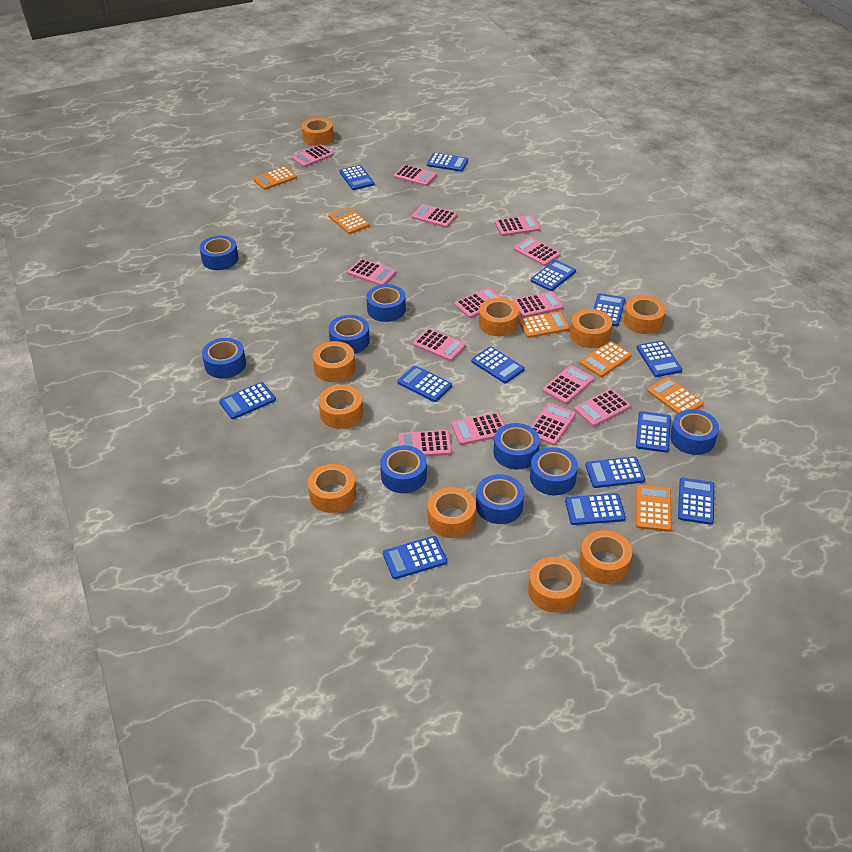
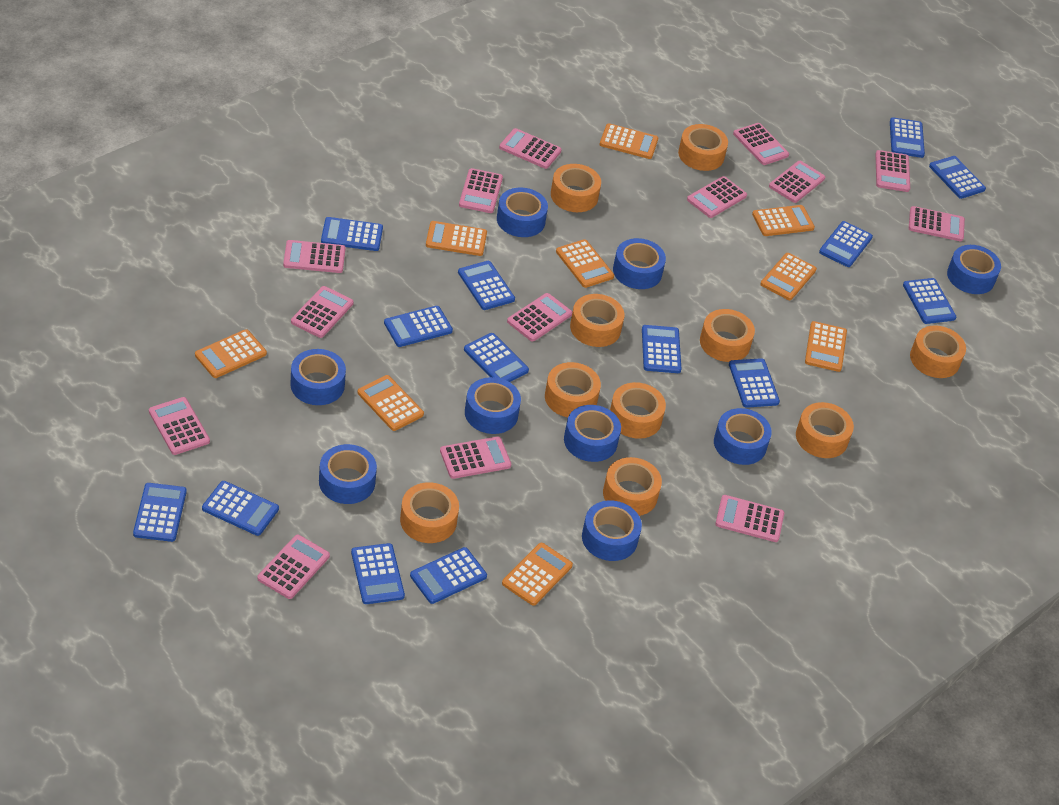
blue calculator: 13 -> 14
orange calculator: 6 -> 9

